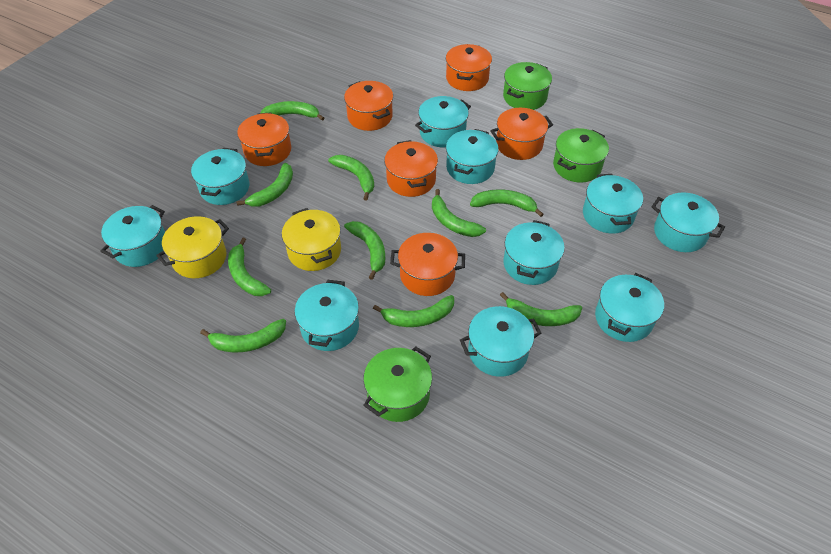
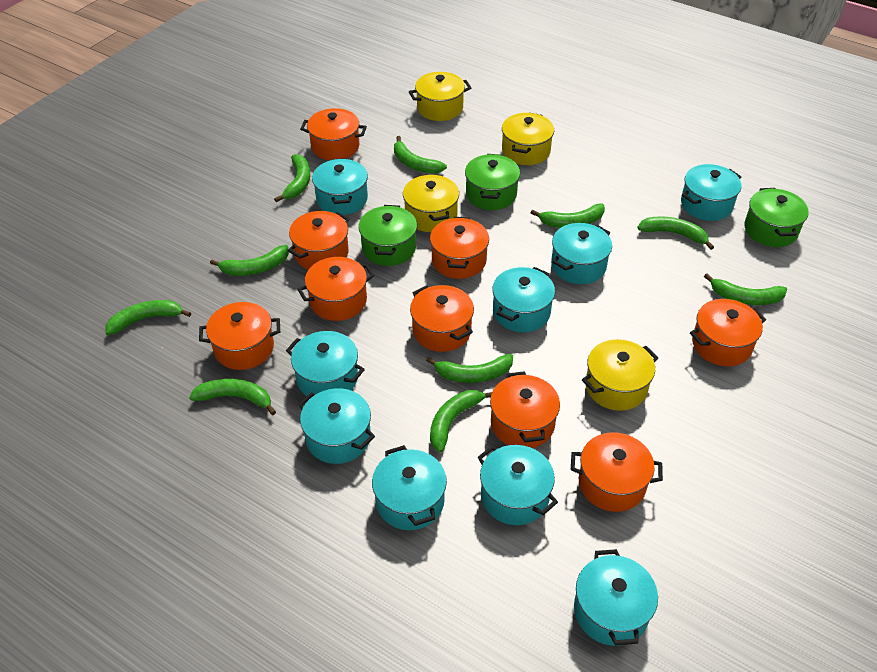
orange pot: 6 -> 9
turquoise pot: 10 -> 9
yellow pot: 2 -> 4

